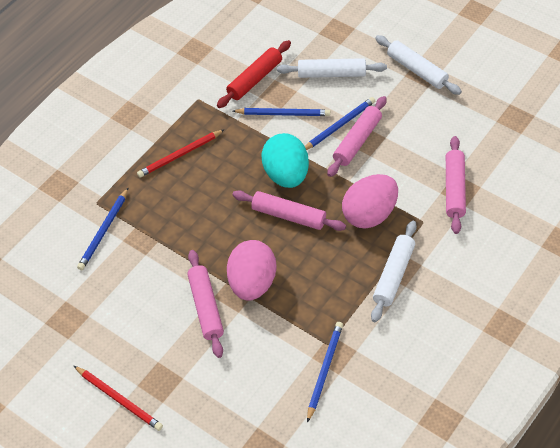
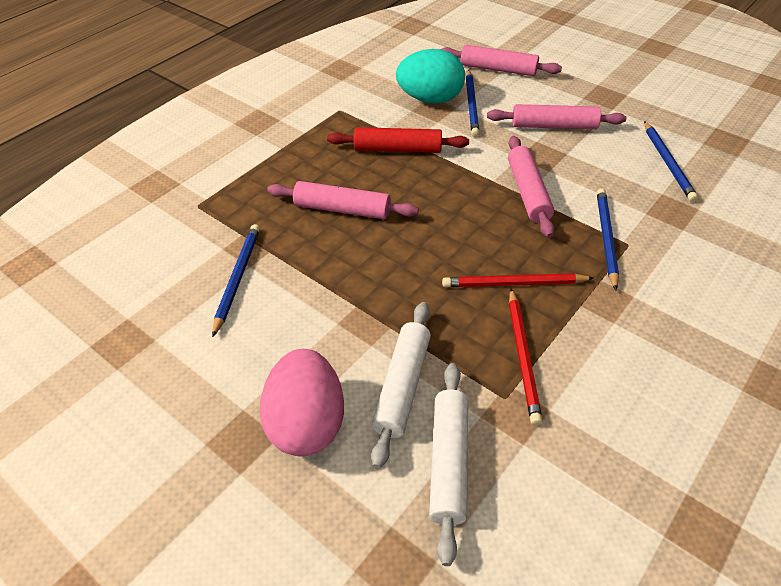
pink egg: 2 -> 1
white rolling pin: 3 -> 2

